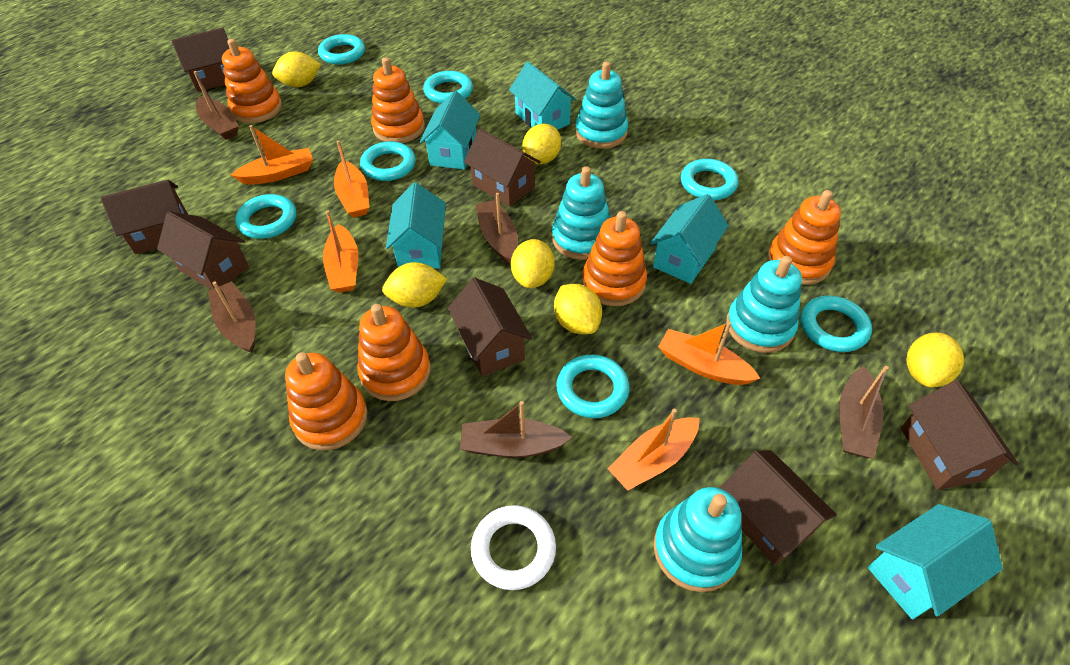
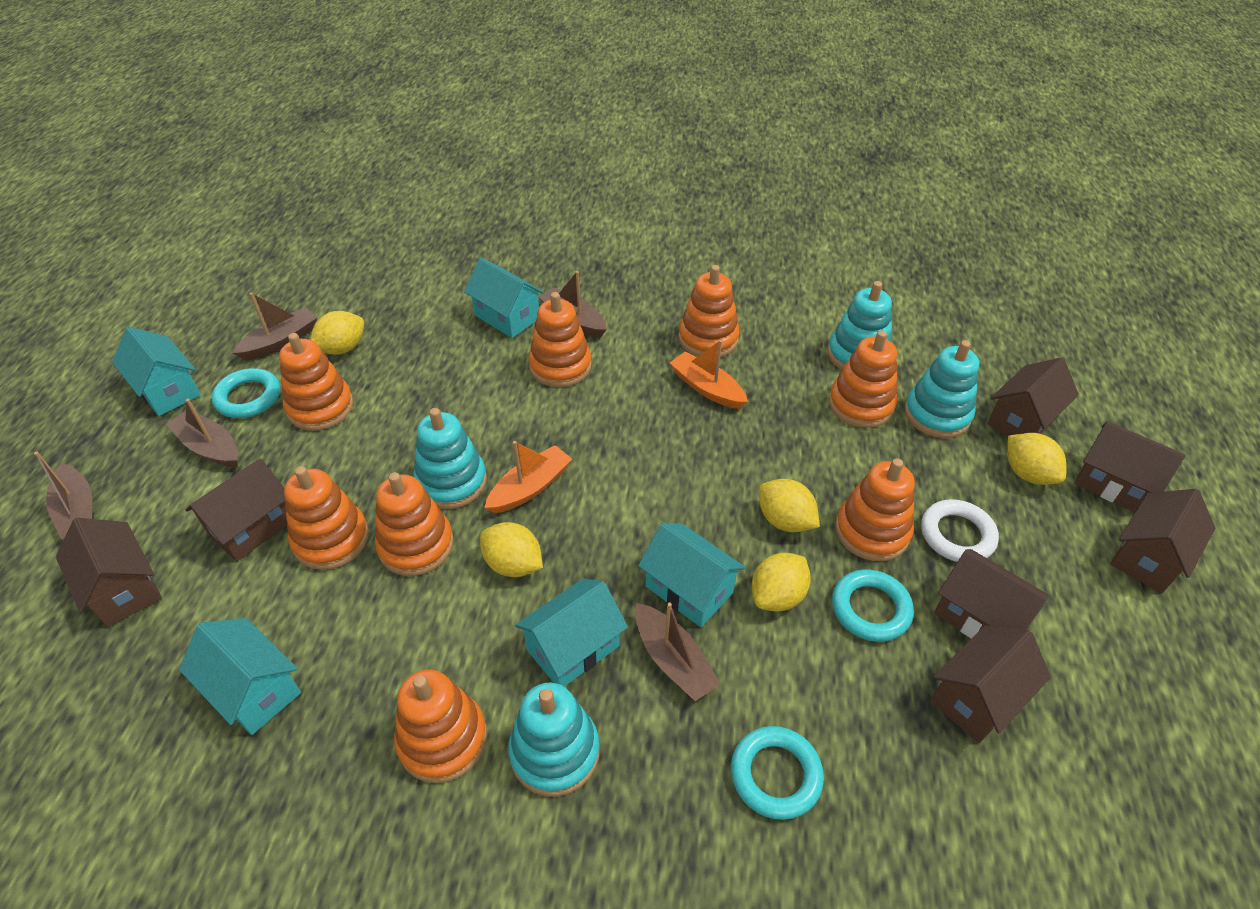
orange boat: 5 -> 2
orange stacking toy: 6 -> 8
turquoise ring: 7 -> 3
yellow lemon: 6 -> 5

